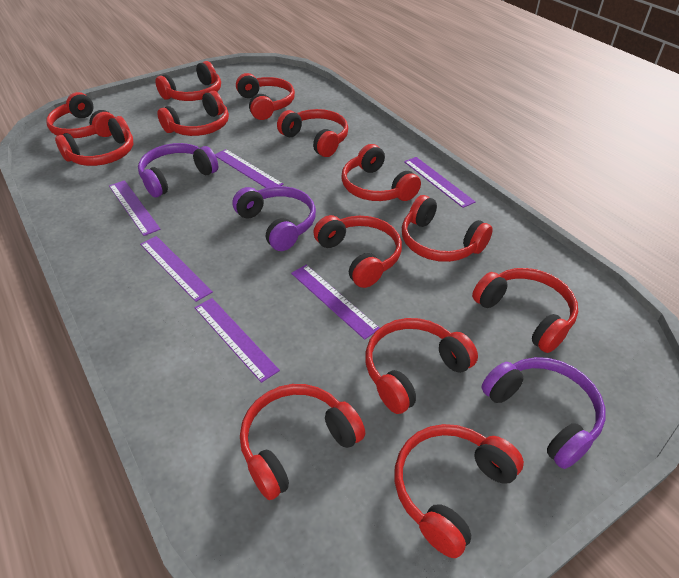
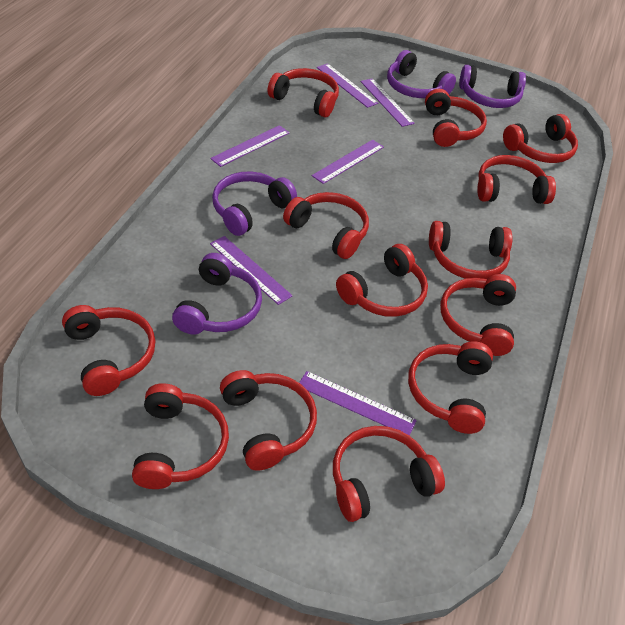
purple headphones: 3 -> 4

